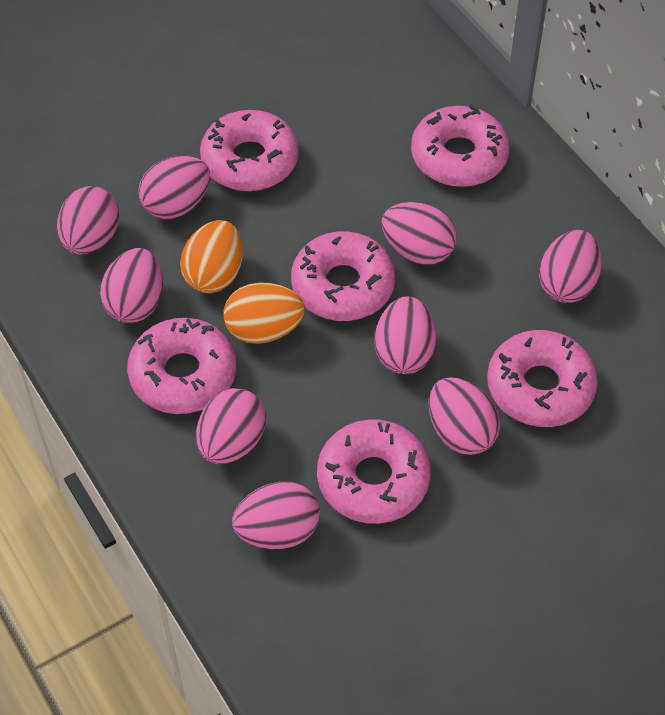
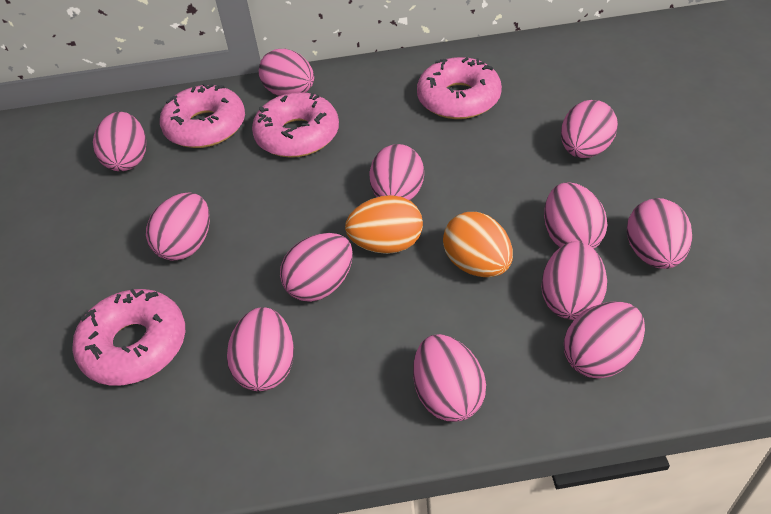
pink donut: 6 -> 4
pink egg: 9 -> 12

